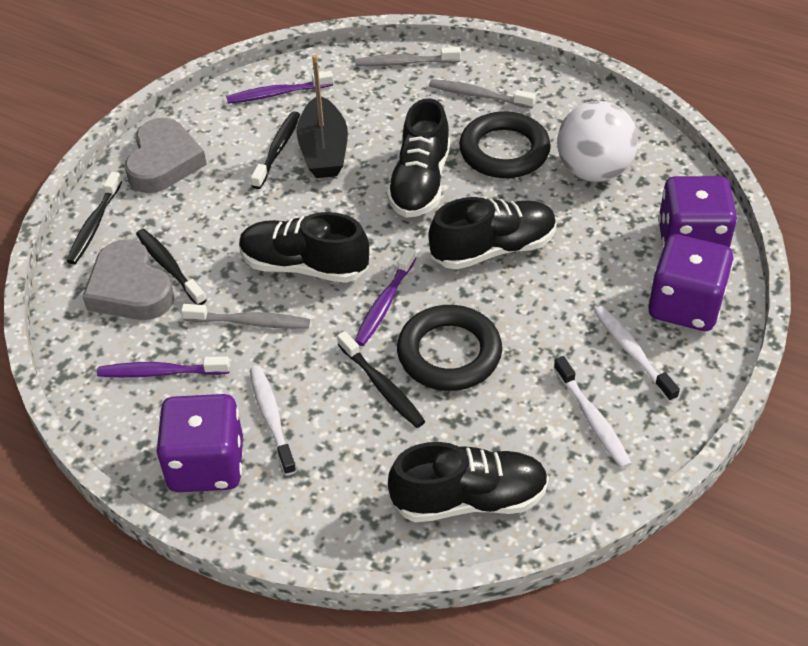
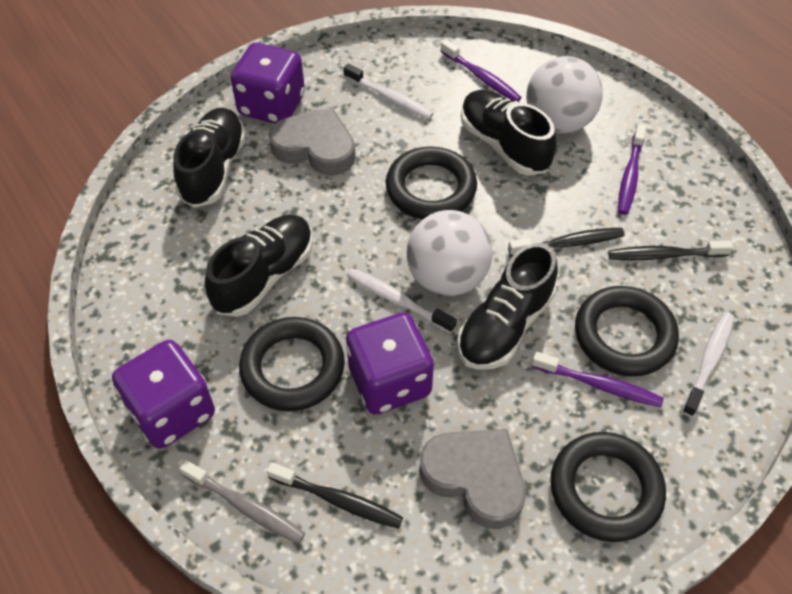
black boat: 1 -> 0
black ring: 2 -> 4
black toothbrush: 4 -> 3
grey toothbrush: 3 -> 1
white ball: 1 -> 2

